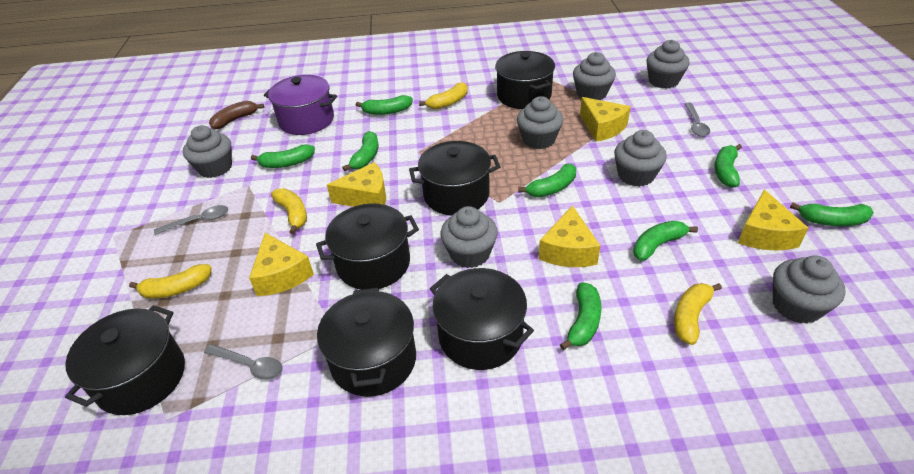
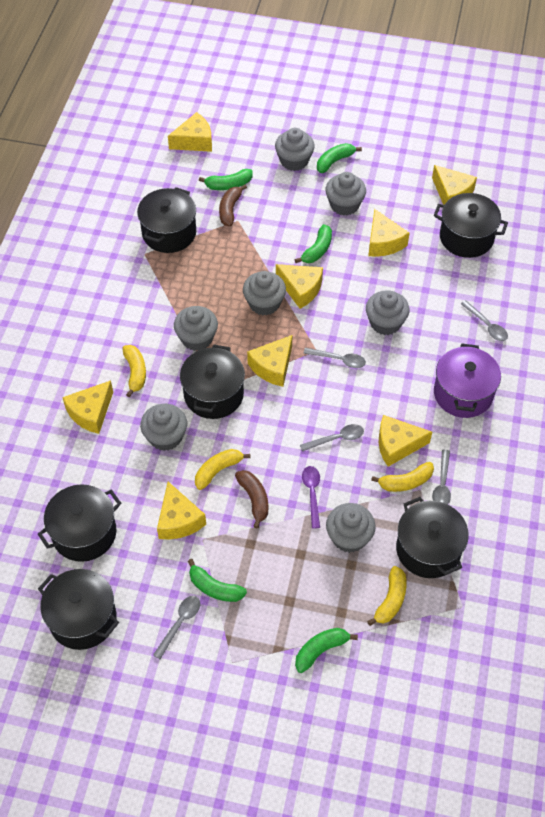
brown banana: 1 -> 2
green banana: 8 -> 5
grey spoon: 3 -> 5
purple spoon: 0 -> 1
yellow cheese: 5 -> 8

